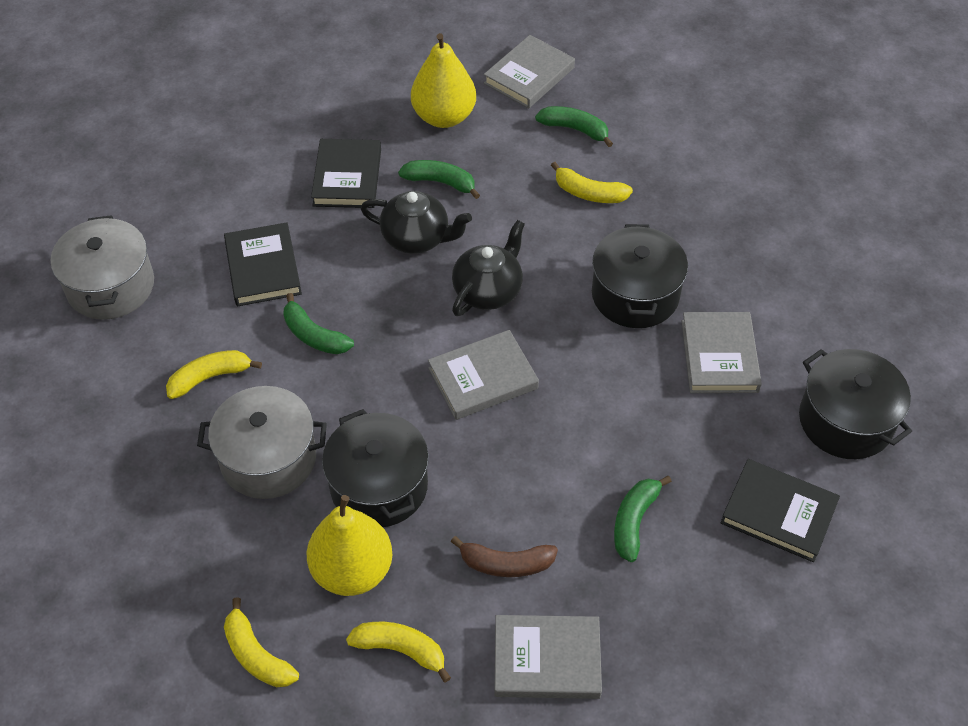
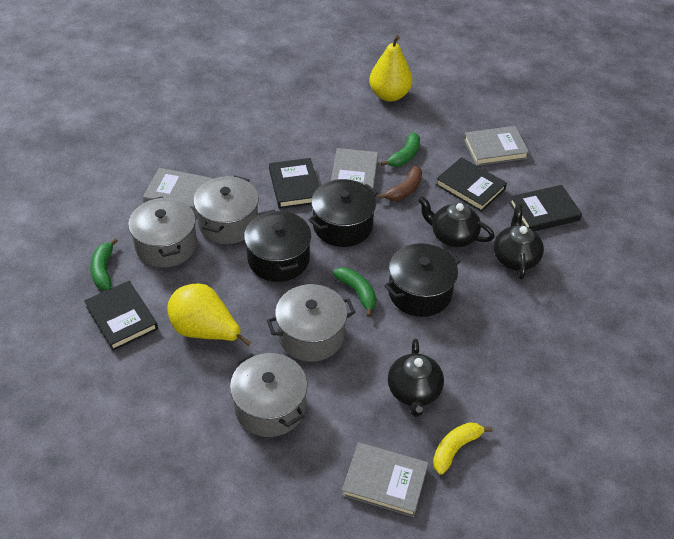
black book: 3 -> 4
black teapot: 2 -> 3
green banana: 4 -> 3
grey pot: 2 -> 4
yellow banana: 4 -> 1

